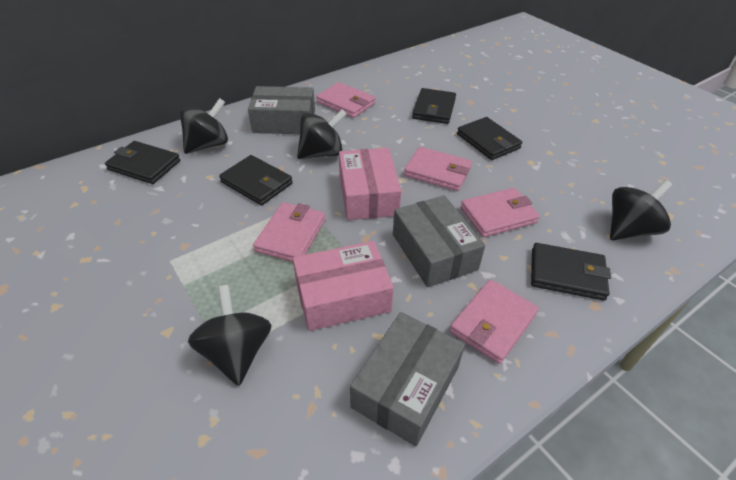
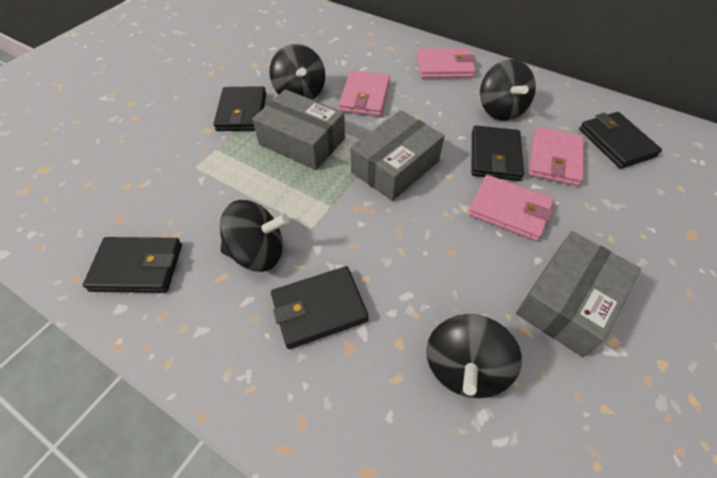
pink box: 2 -> 0
pink wallet: 5 -> 4

